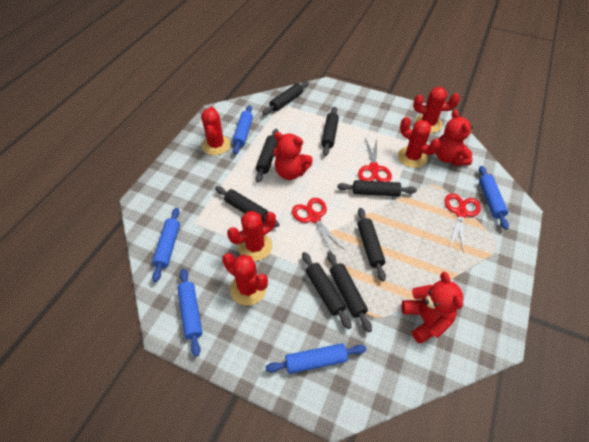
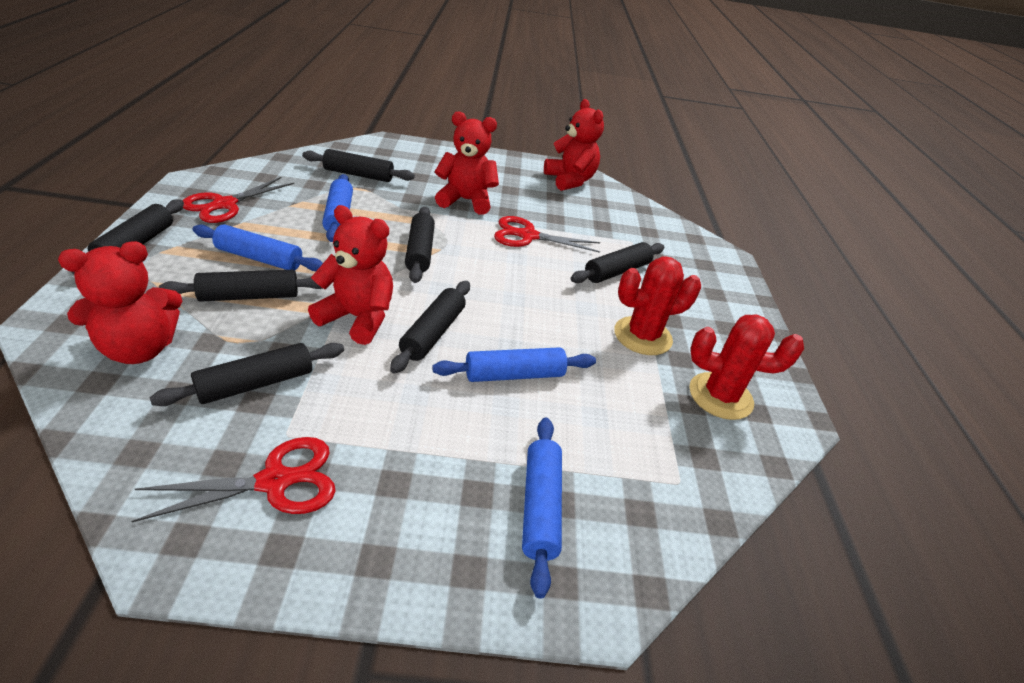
black rolling pin: 8 -> 7
blue rolling pin: 5 -> 4
red cactus: 5 -> 2
red teddy bear: 3 -> 4

